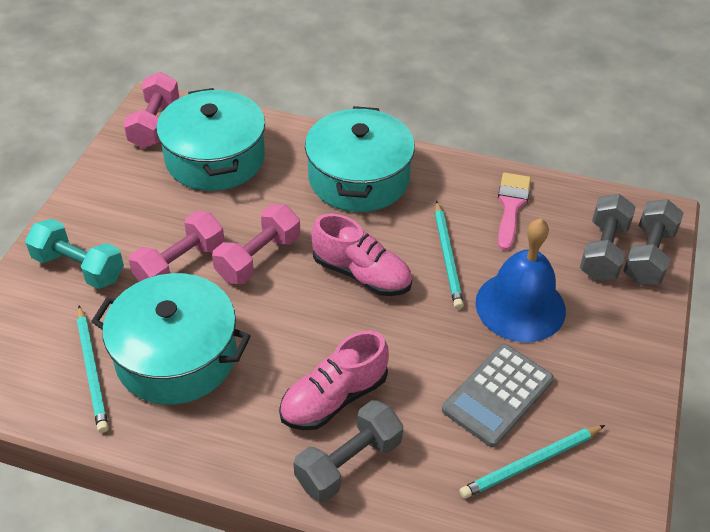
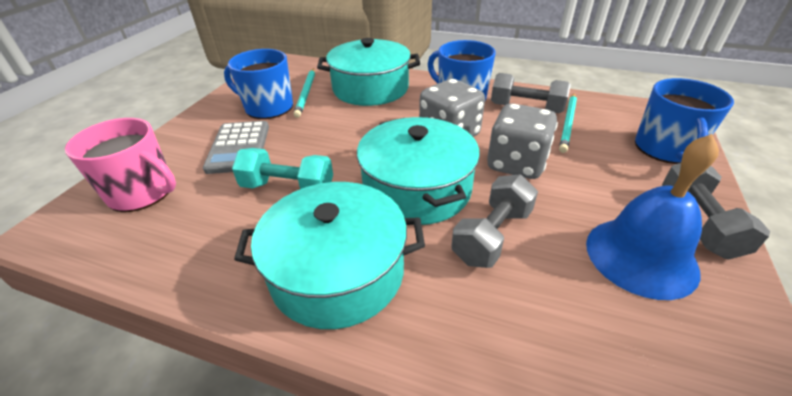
blue mug: 0 -> 3
grey dice: 0 -> 2
pink brush: 1 -> 0
pink dumbbell: 3 -> 0
pink mug: 0 -> 1
pink shoe: 2 -> 0
turquoise pencil: 3 -> 2

